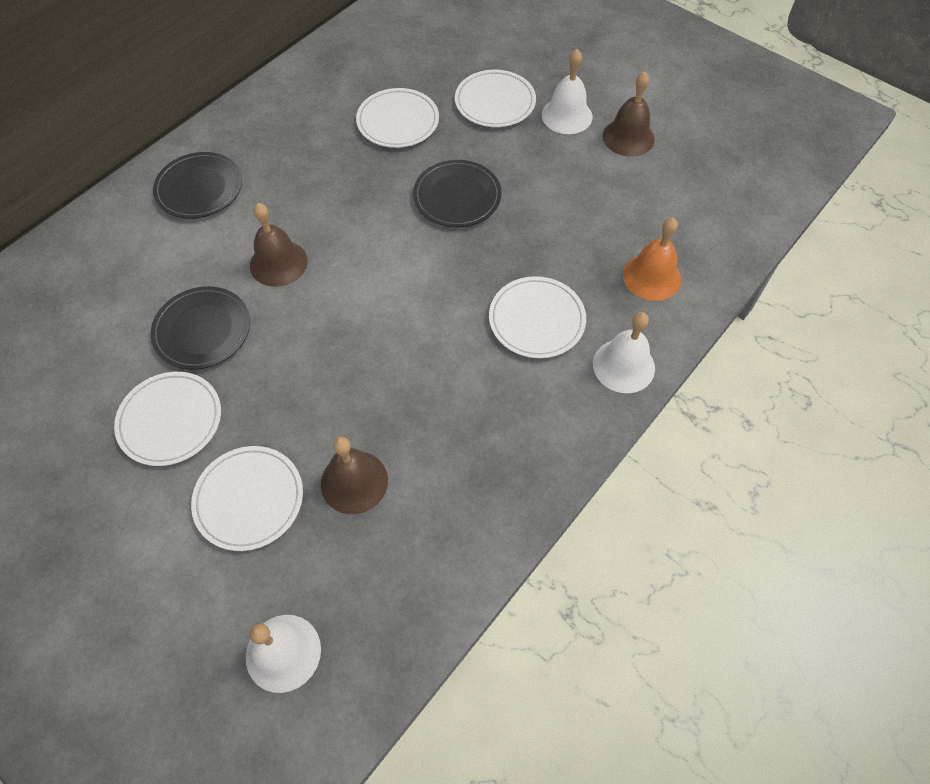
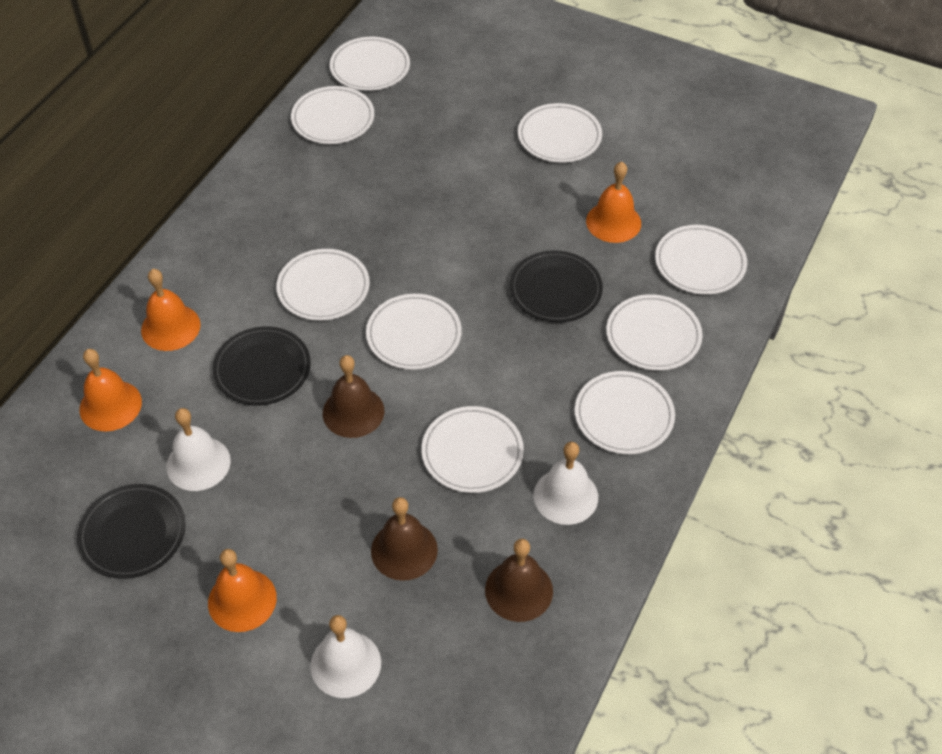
orange bell: 1 -> 4
white plate: 5 -> 9

